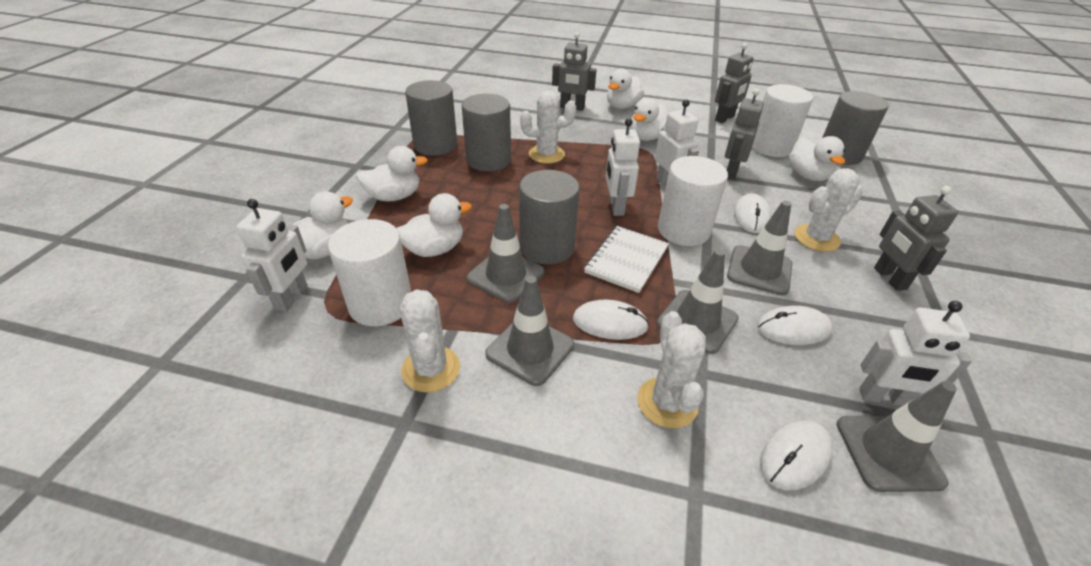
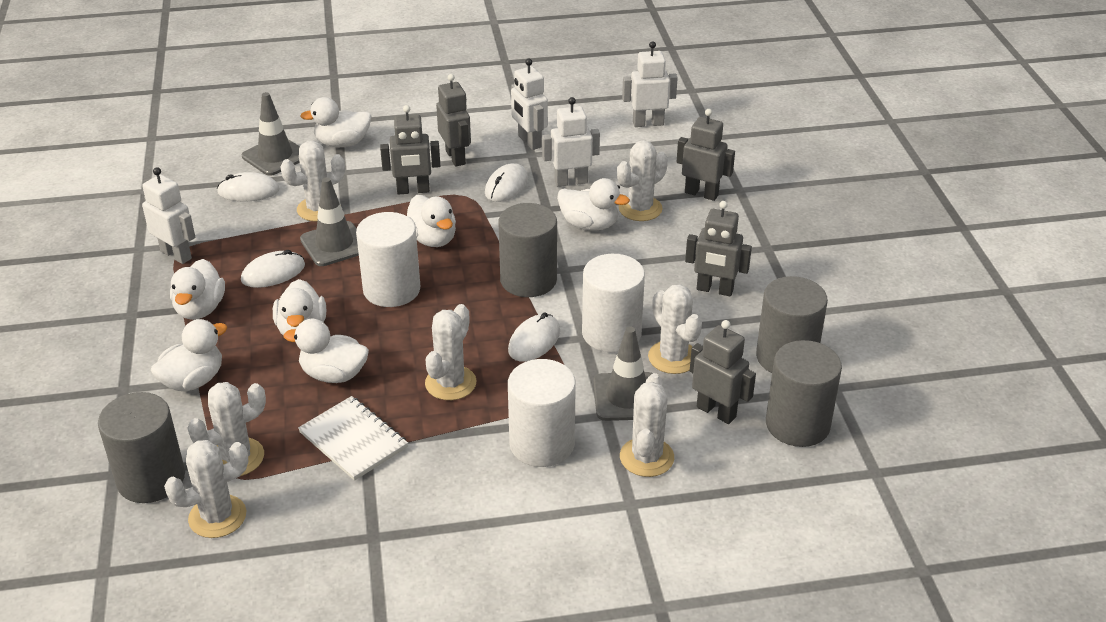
grey robot: 4 -> 5
grey traffic cone: 5 -> 3
white cactus: 4 -> 7
white duck: 6 -> 7

